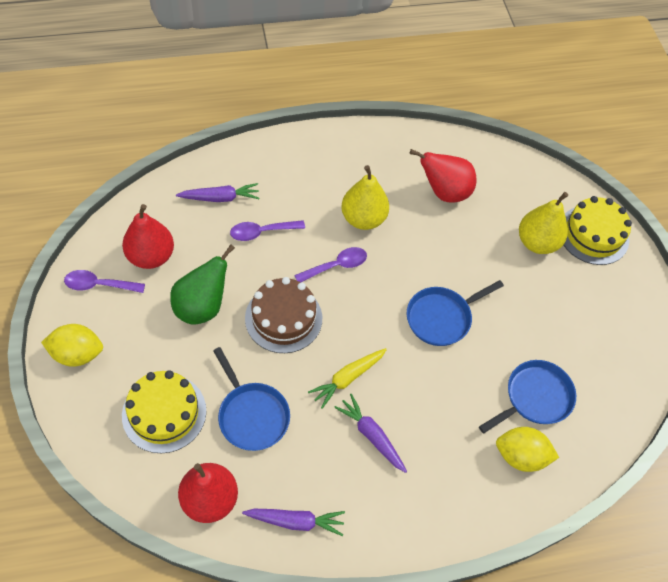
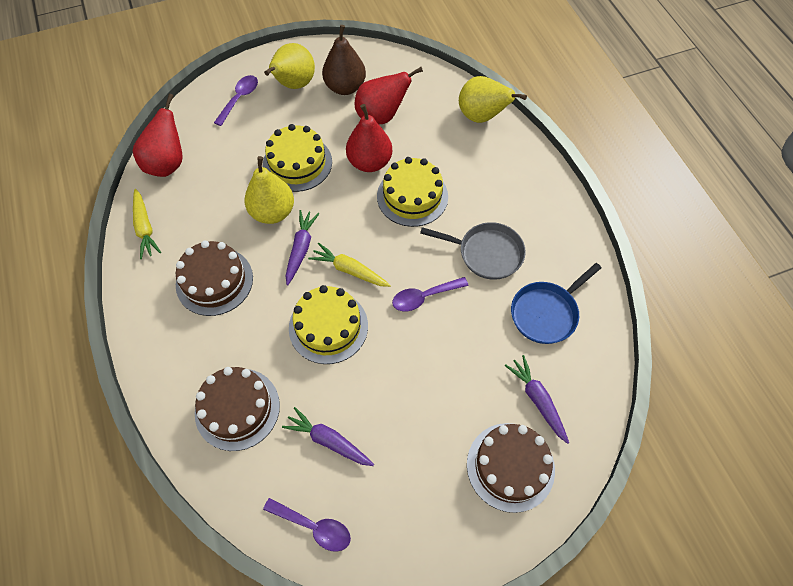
blue pan: 3 -> 1
brown cake: 1 -> 3
brown pear: 0 -> 1
green pear: 1 -> 0
grey pan: 0 -> 1
yellow cake: 2 -> 3
yellow carrot: 1 -> 2
yellow lemon: 2 -> 0
yellow pear: 2 -> 3

